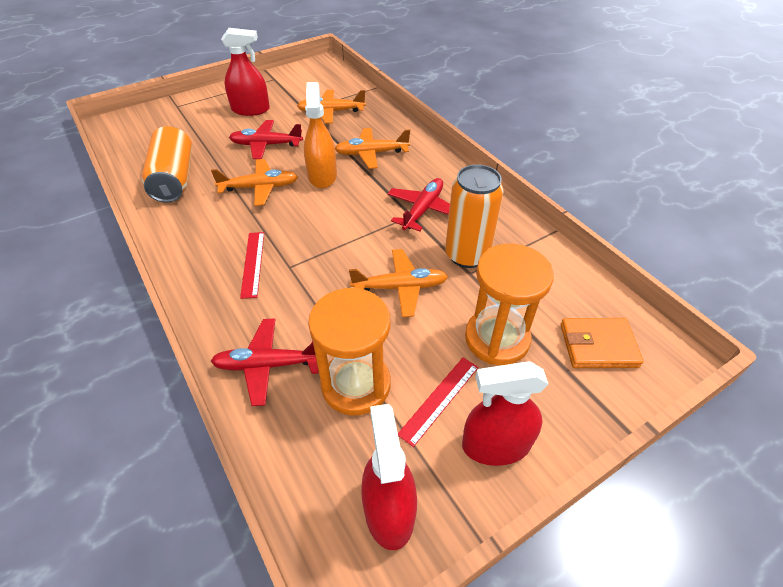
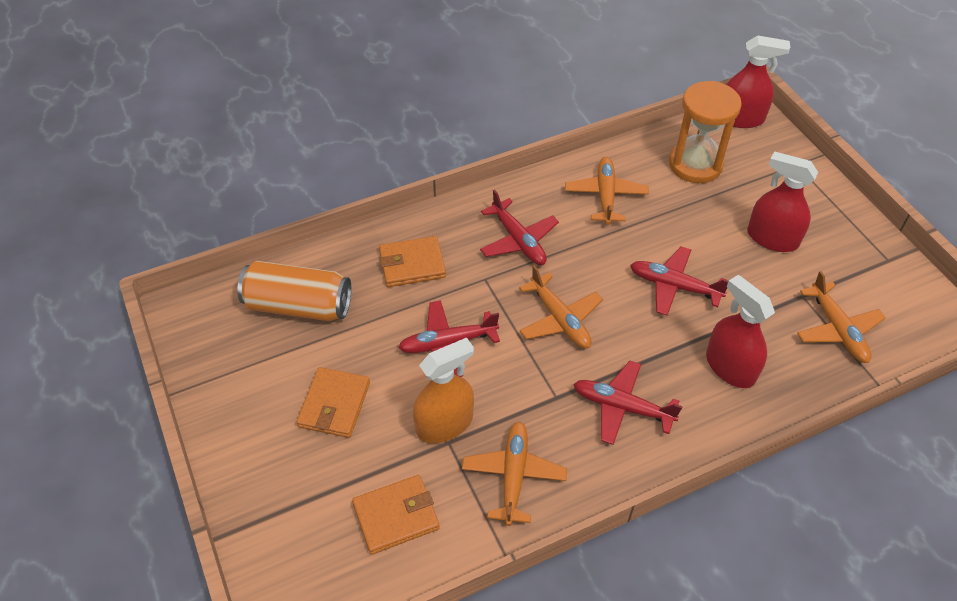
orange can: 2 -> 1
orange hourglass: 2 -> 1
orange wallet: 1 -> 3
red plane: 3 -> 4
red ruler: 2 -> 0

